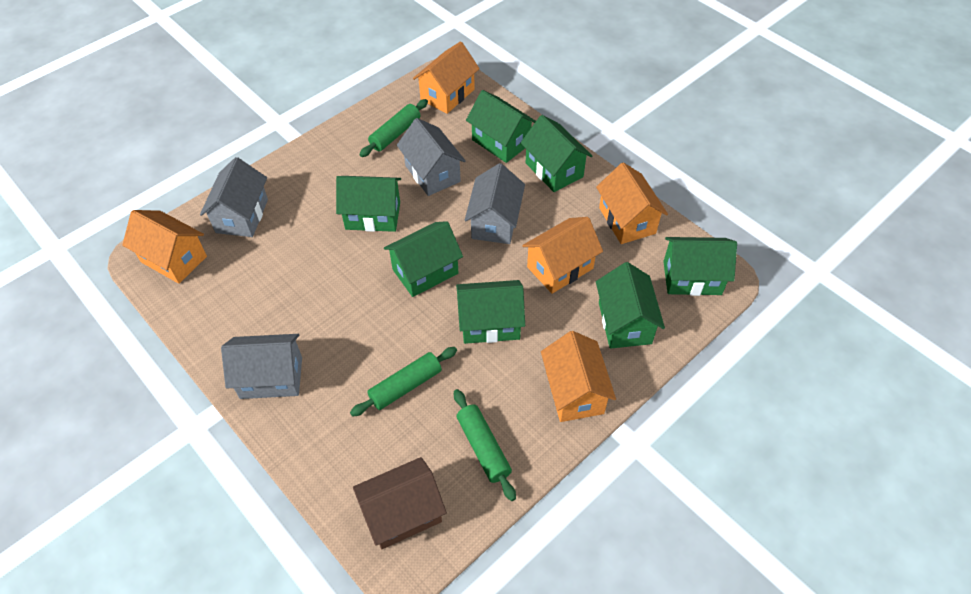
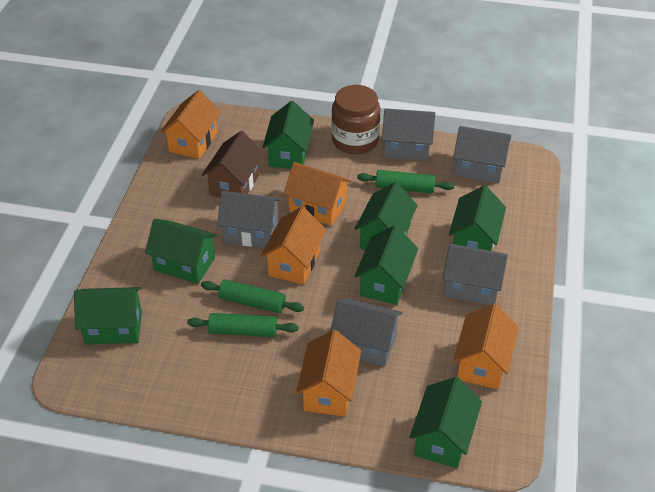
brown jar: 0 -> 1
grey house: 4 -> 5

